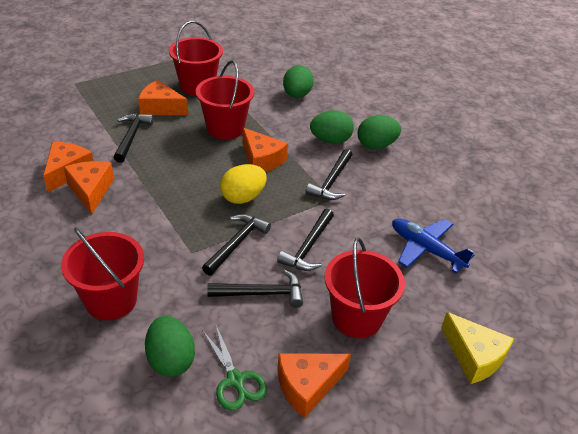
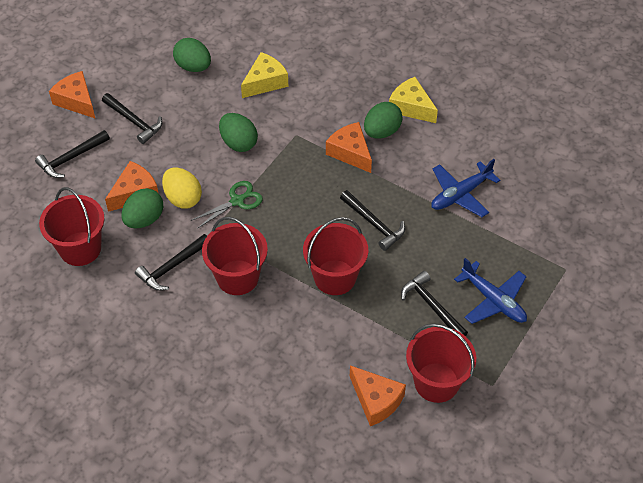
blue plane: 1 -> 2
orange cheese: 5 -> 4
yellow cheese: 1 -> 2

